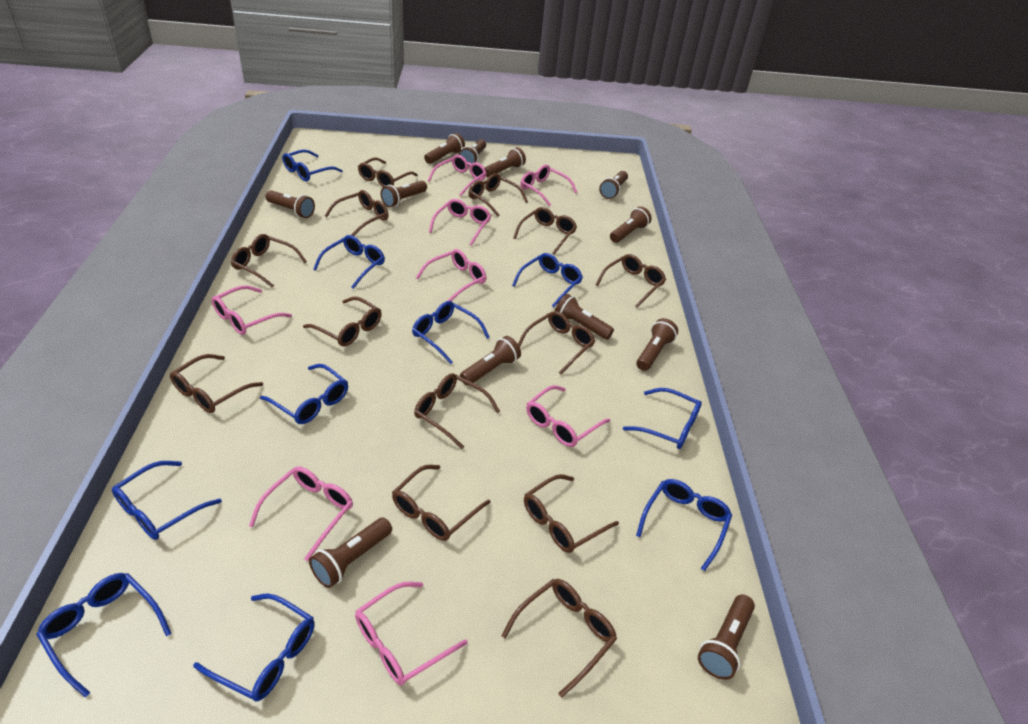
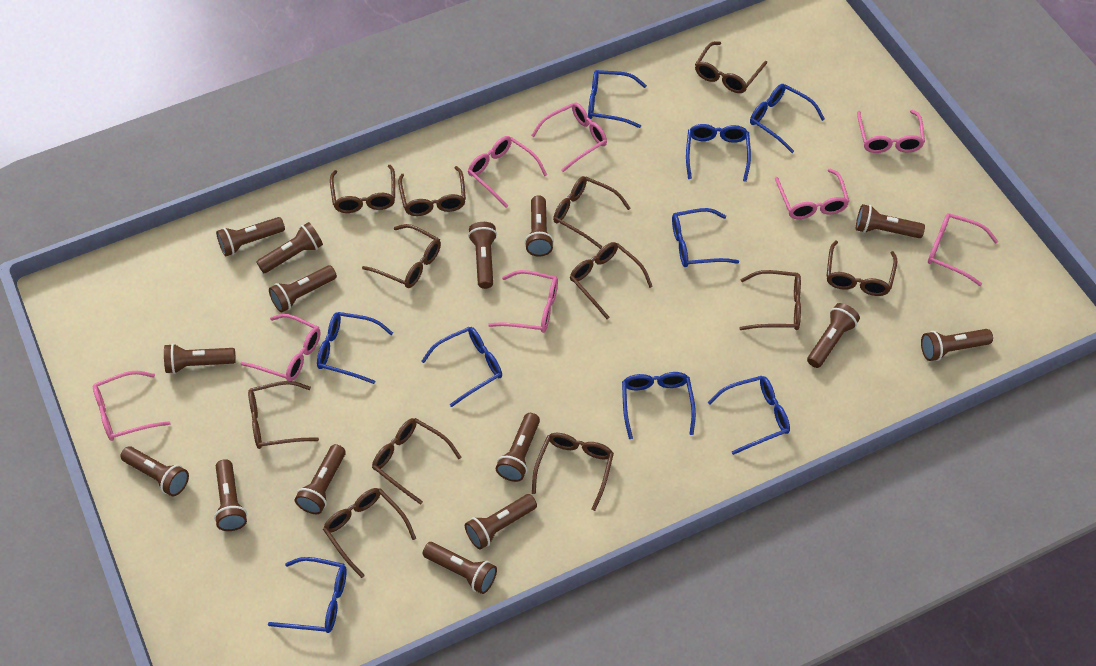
blue glasses: 10 -> 9
brown flashlight: 12 -> 15
brown glasses: 13 -> 12

